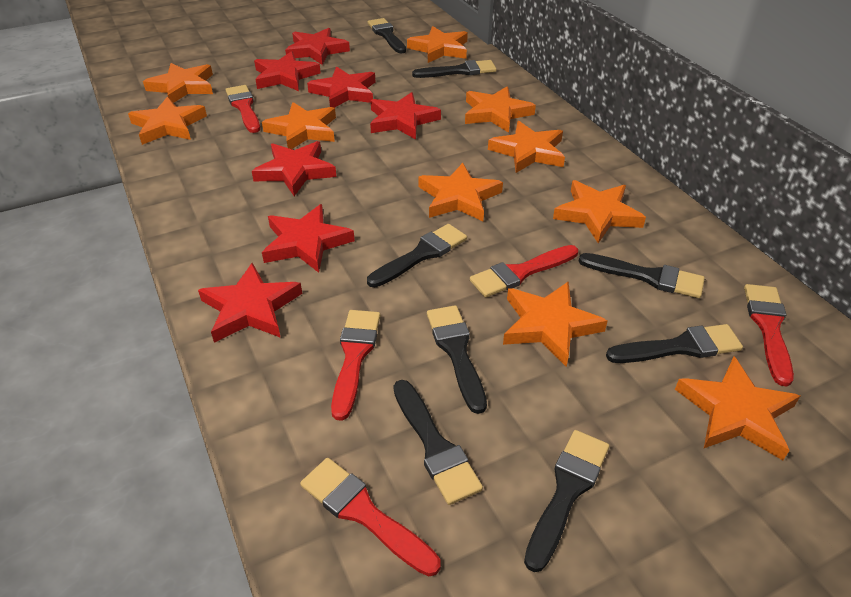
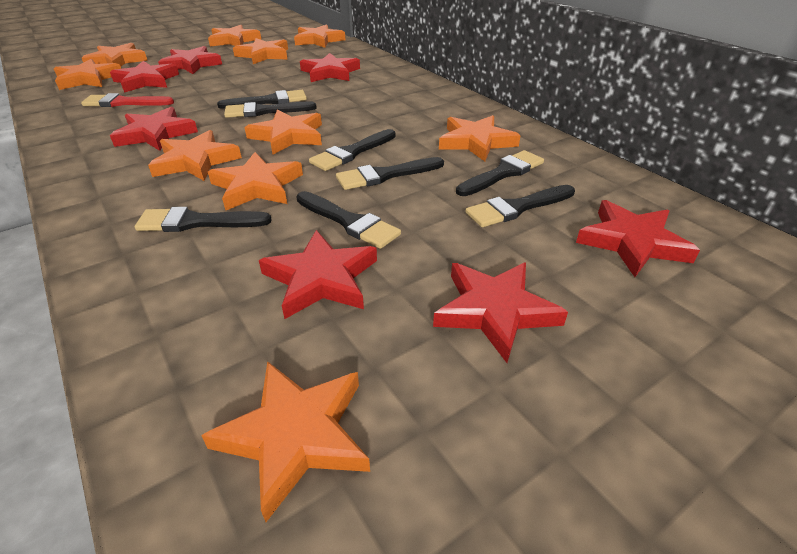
red brush: 5 -> 1

